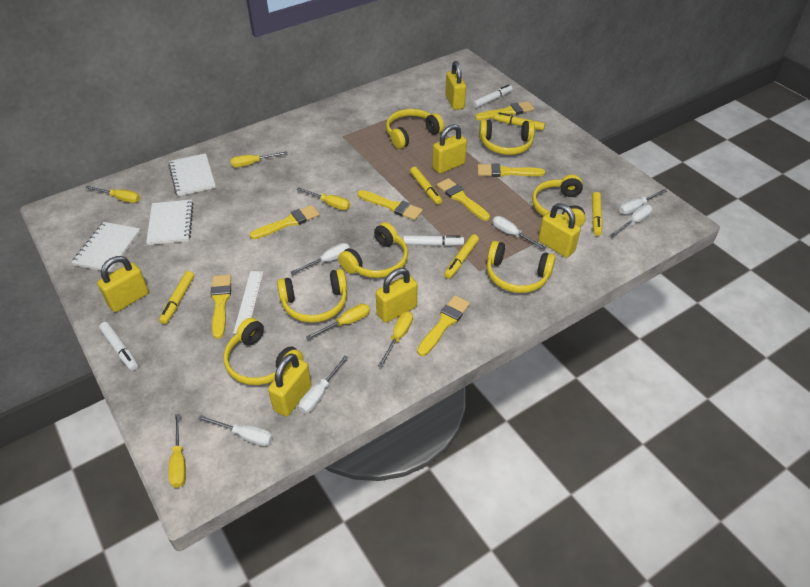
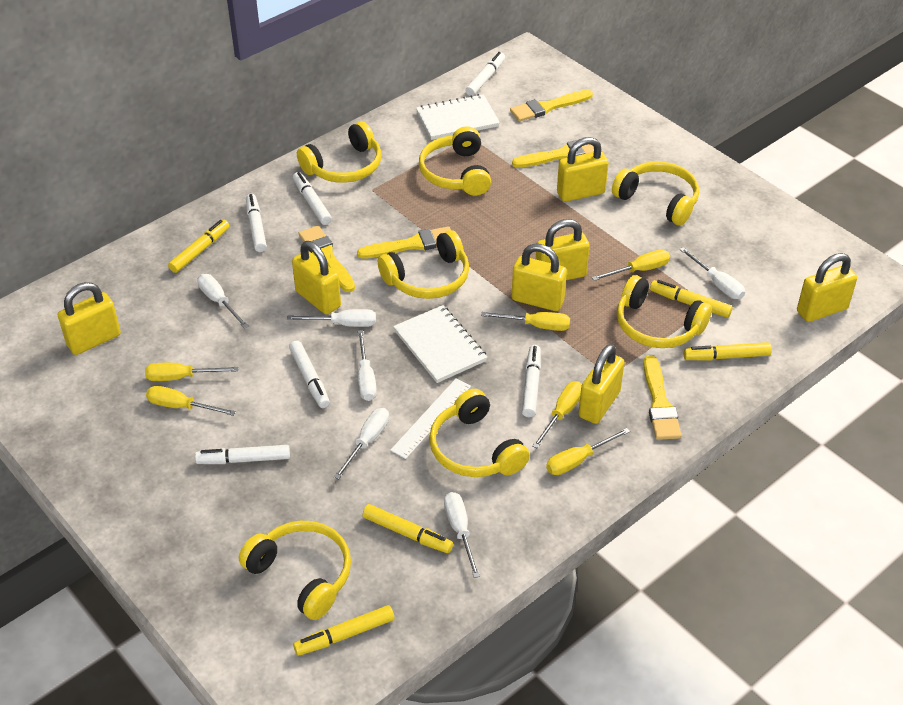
white marker: 3 -> 6
white notebook: 3 -> 2
yellow brush: 7 -> 5
yellow padlock: 6 -> 7

